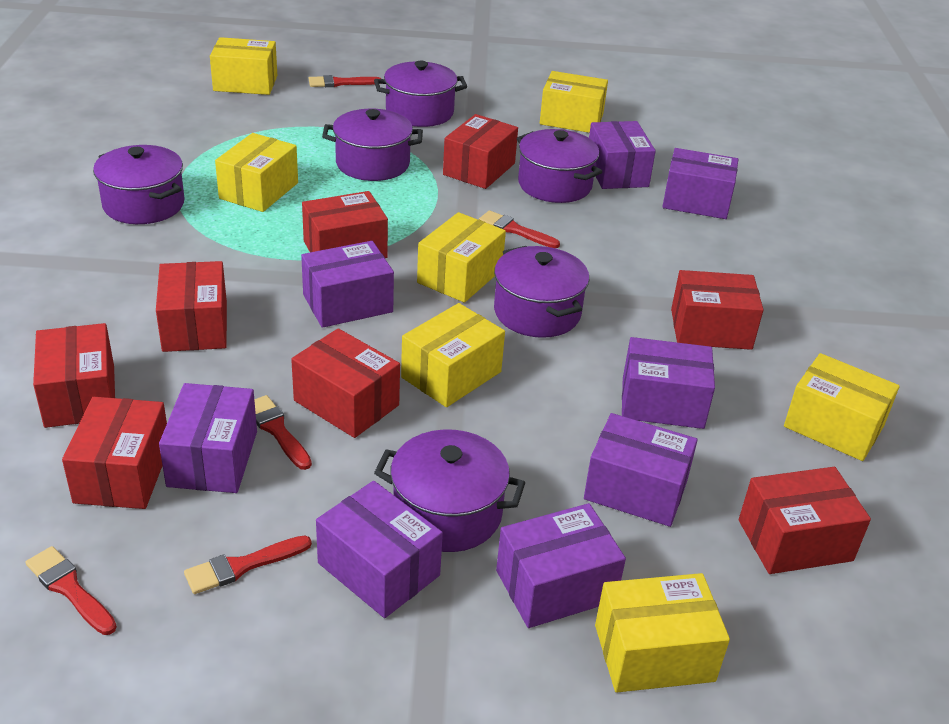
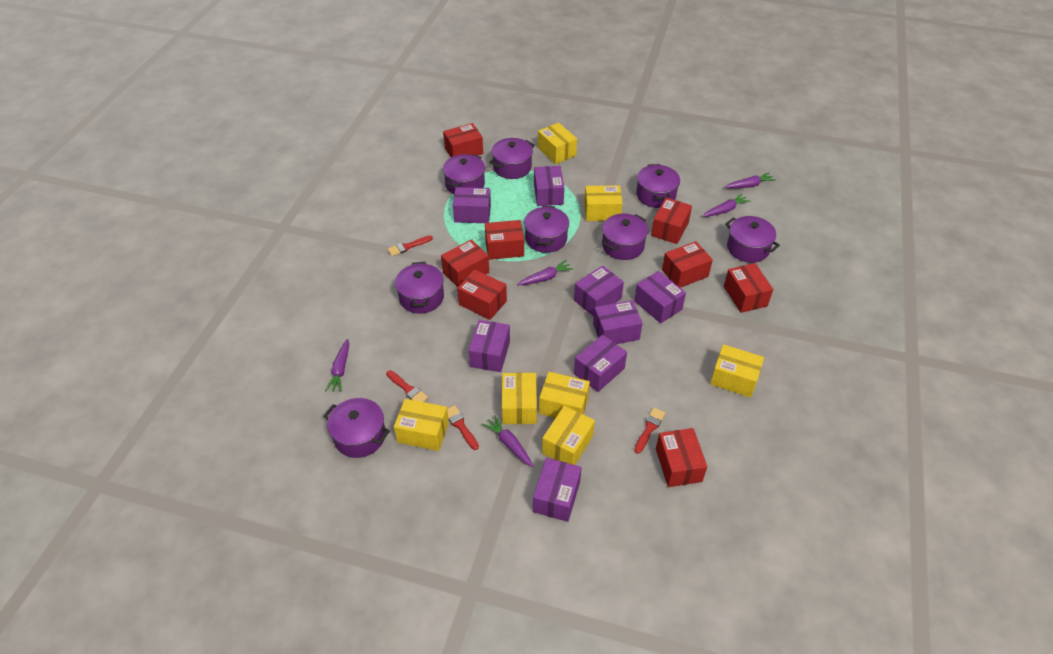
purple carrot: 0 -> 5
purple pot: 6 -> 8
red brush: 5 -> 4

